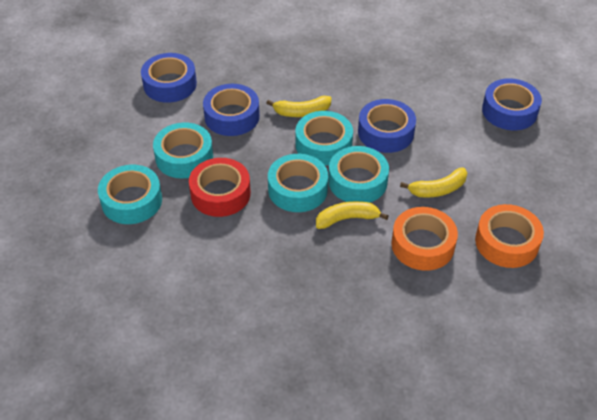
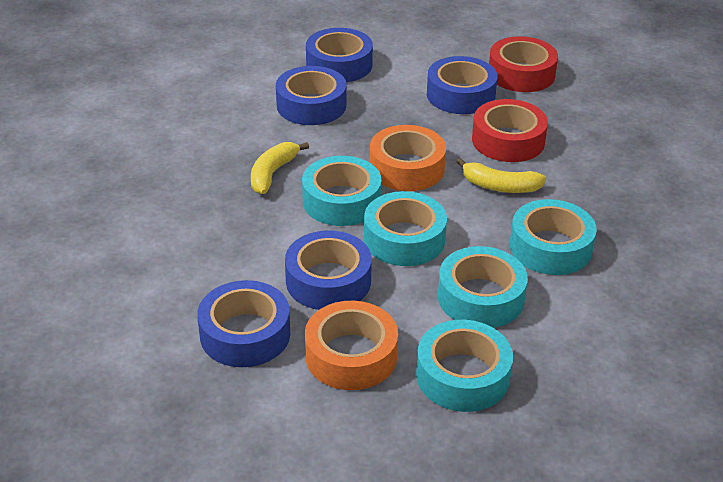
blue tape: 4 -> 5
red tape: 1 -> 2
yellow banana: 3 -> 2

